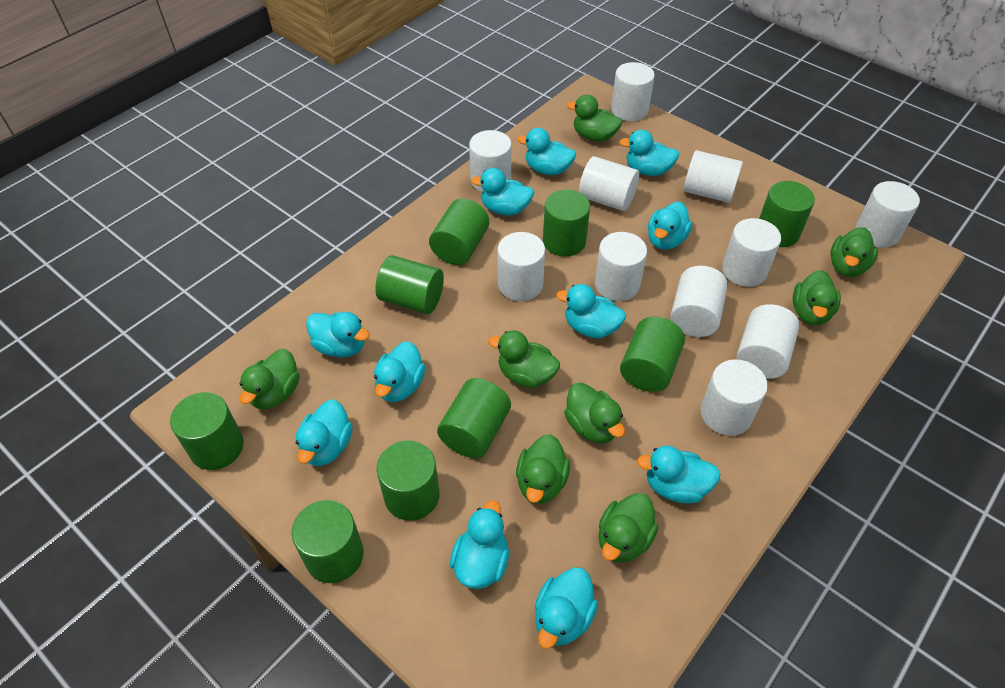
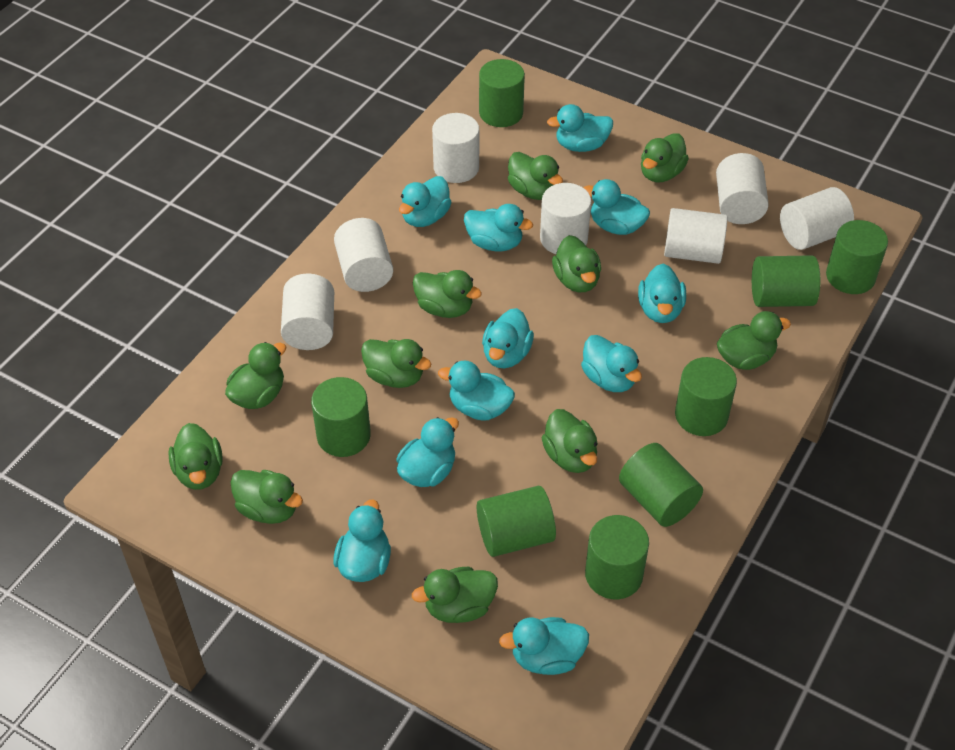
green cylinder: 9 -> 8
green duck: 8 -> 11
white cylinder: 11 -> 7

